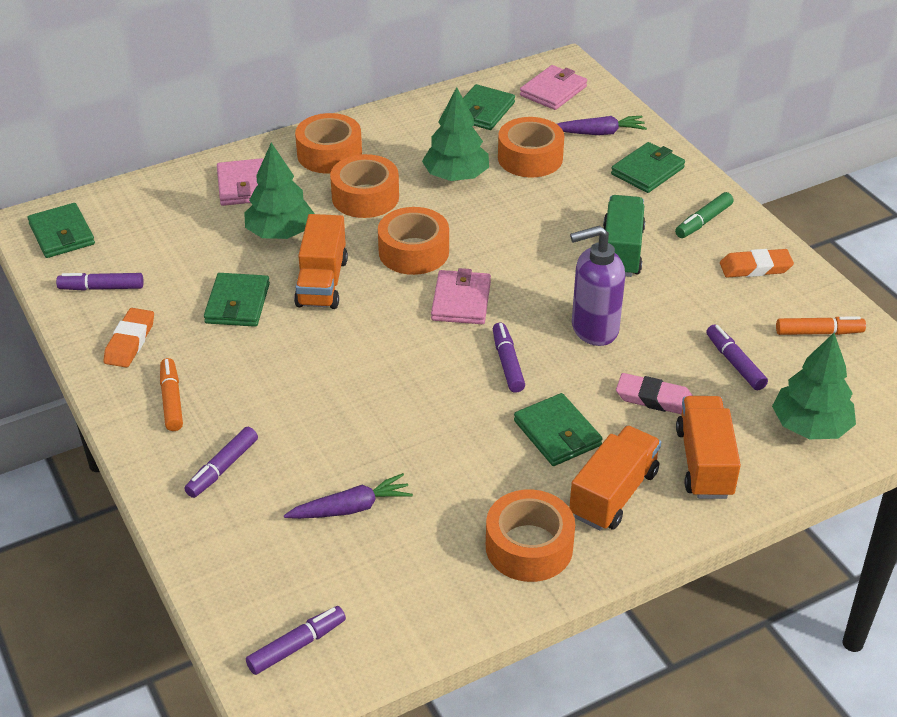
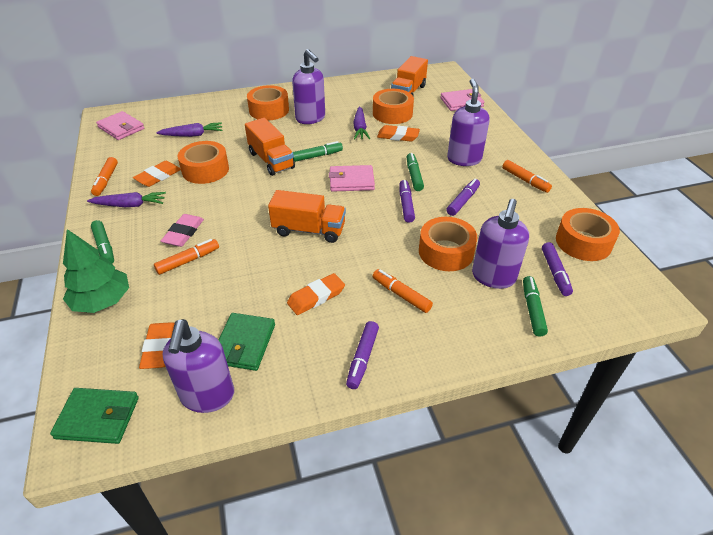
green marker: 1 -> 4
green tree: 3 -> 1
green truck: 1 -> 0
green wallet: 5 -> 2
orange eraser: 2 -> 4
orange marker: 2 -> 4
purple carrot: 2 -> 3
purple marker: 5 -> 4
purple soap dispenser: 1 -> 4

